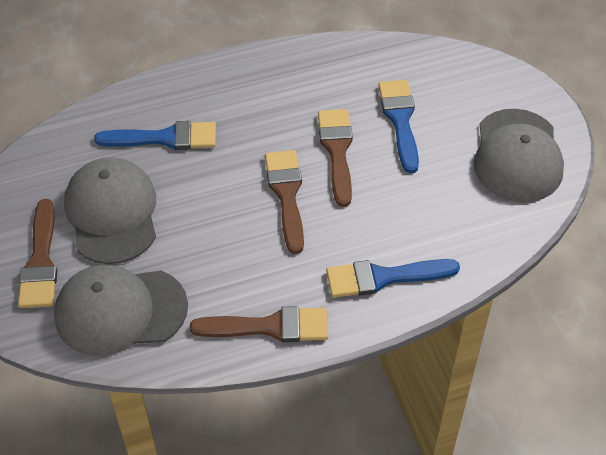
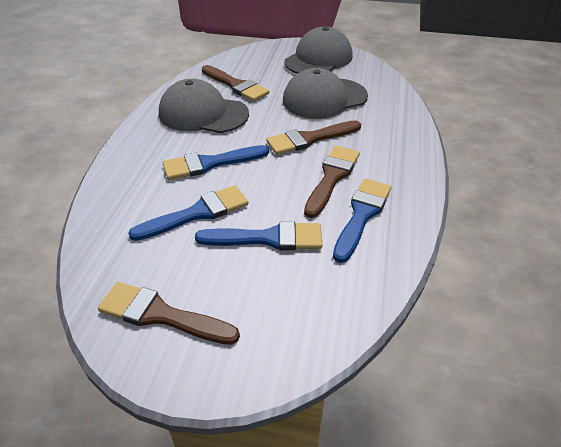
blue brush: 3 -> 4

